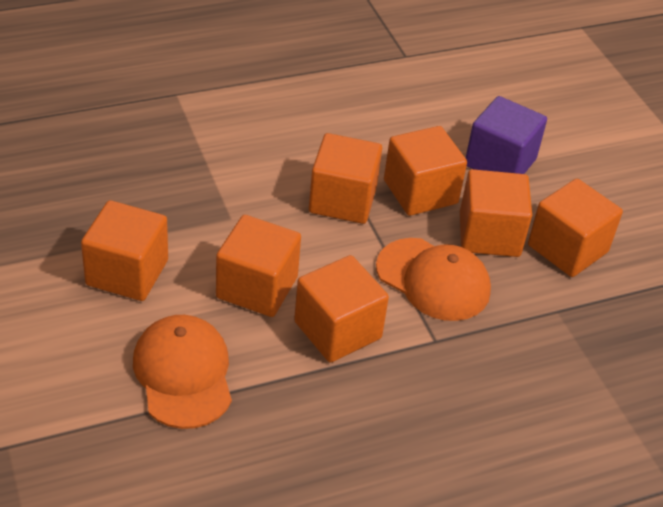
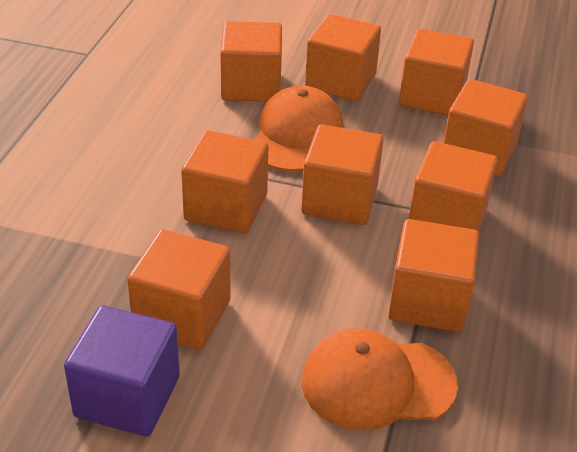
orange cube: 7 -> 9

